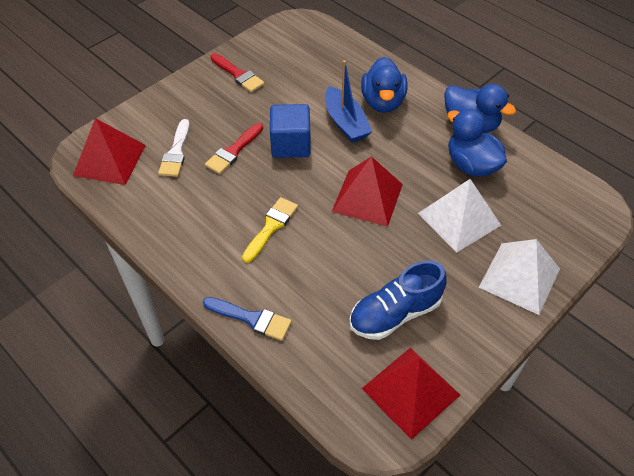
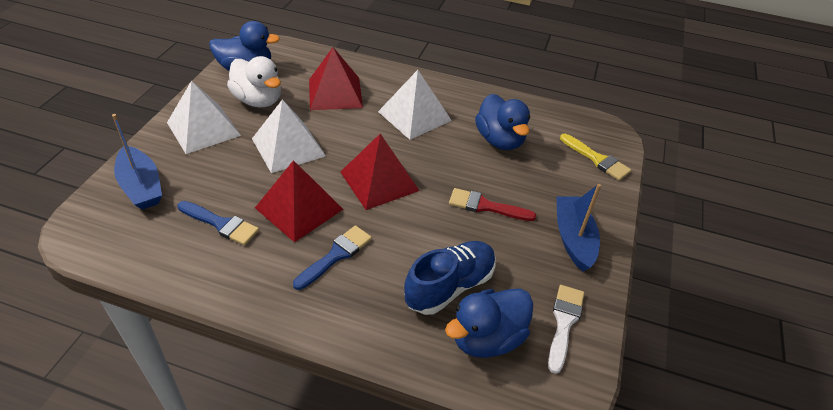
blue boat: 1 -> 2
blue brush: 1 -> 2
blue cube: 1 -> 0
red brush: 2 -> 1
white duck: 0 -> 1
white pyramid: 2 -> 3

